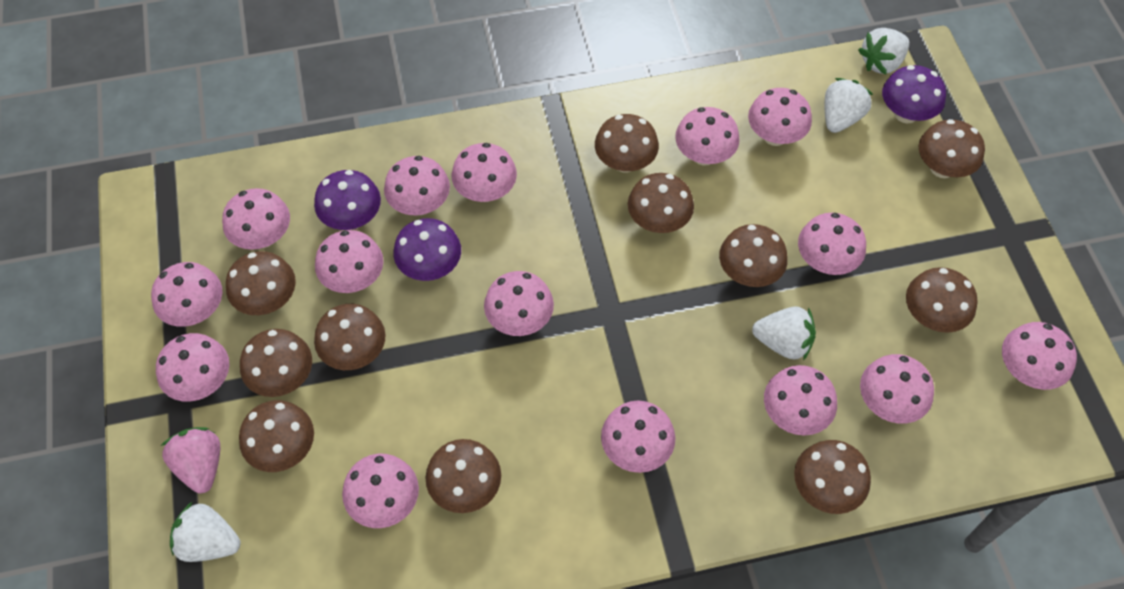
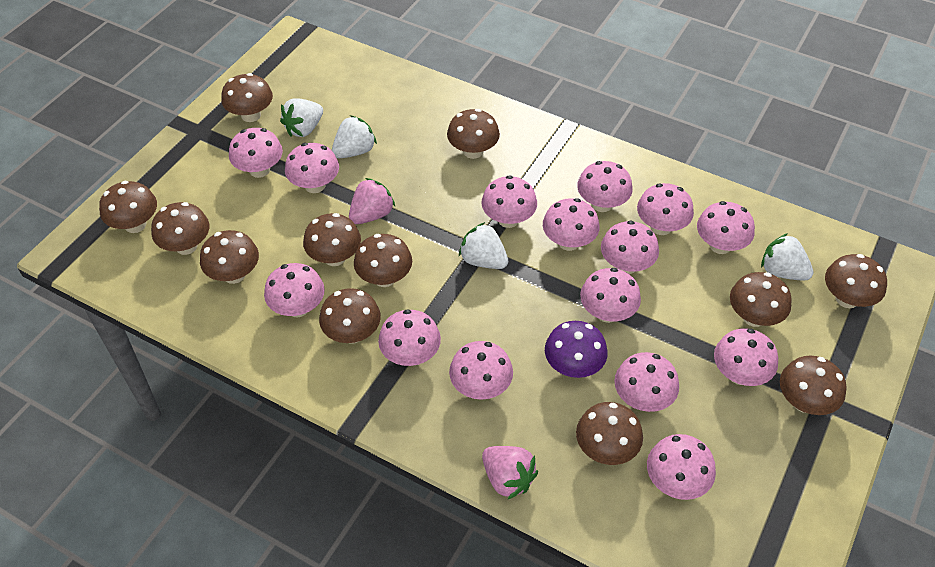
brown mushroom: 11 -> 12
pink strawberry: 1 -> 2
purple mushroom: 3 -> 1

